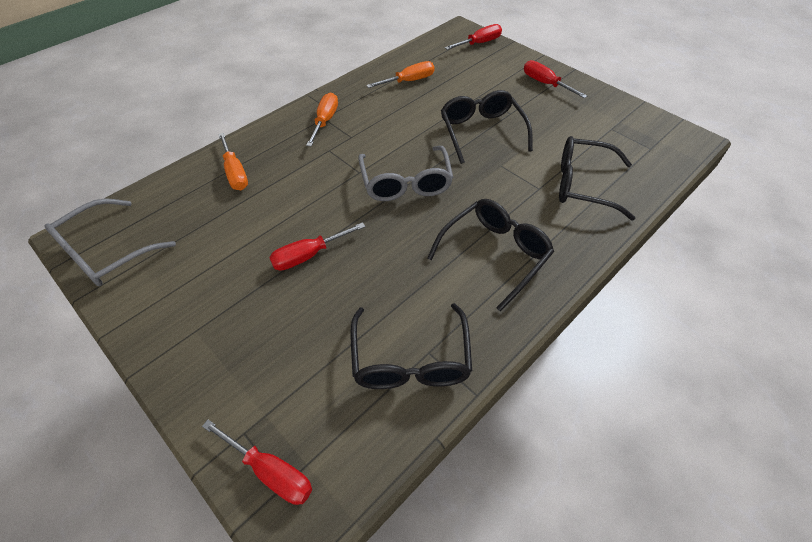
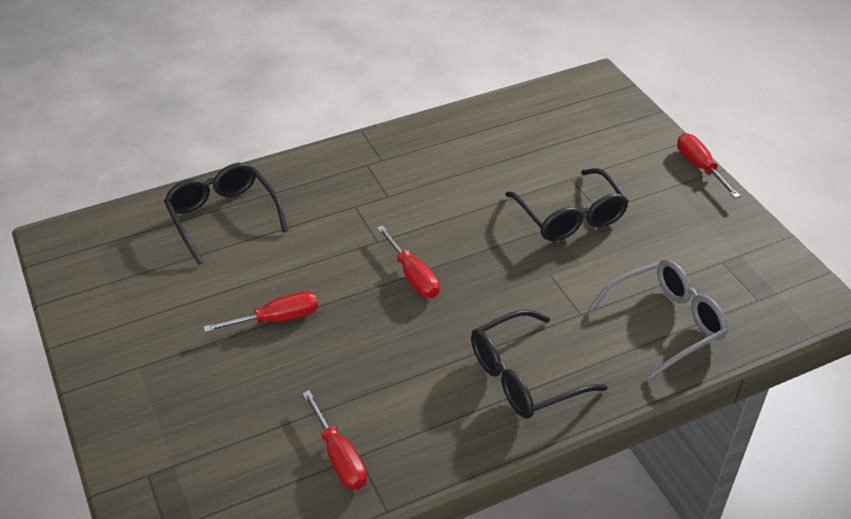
black glasses: 4 -> 3
grey glasses: 2 -> 1
orange screwdriver: 3 -> 0

